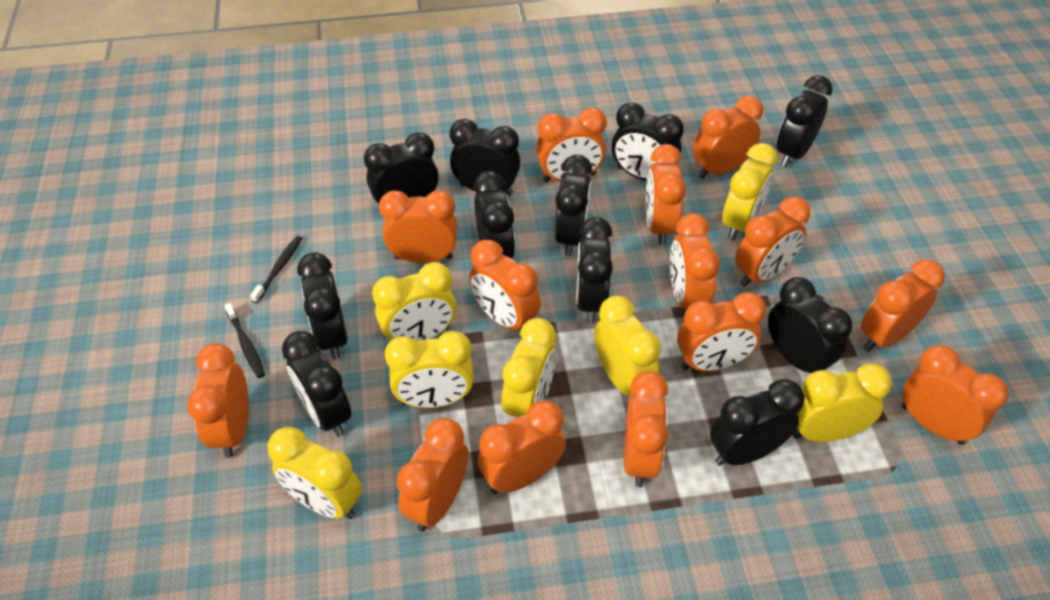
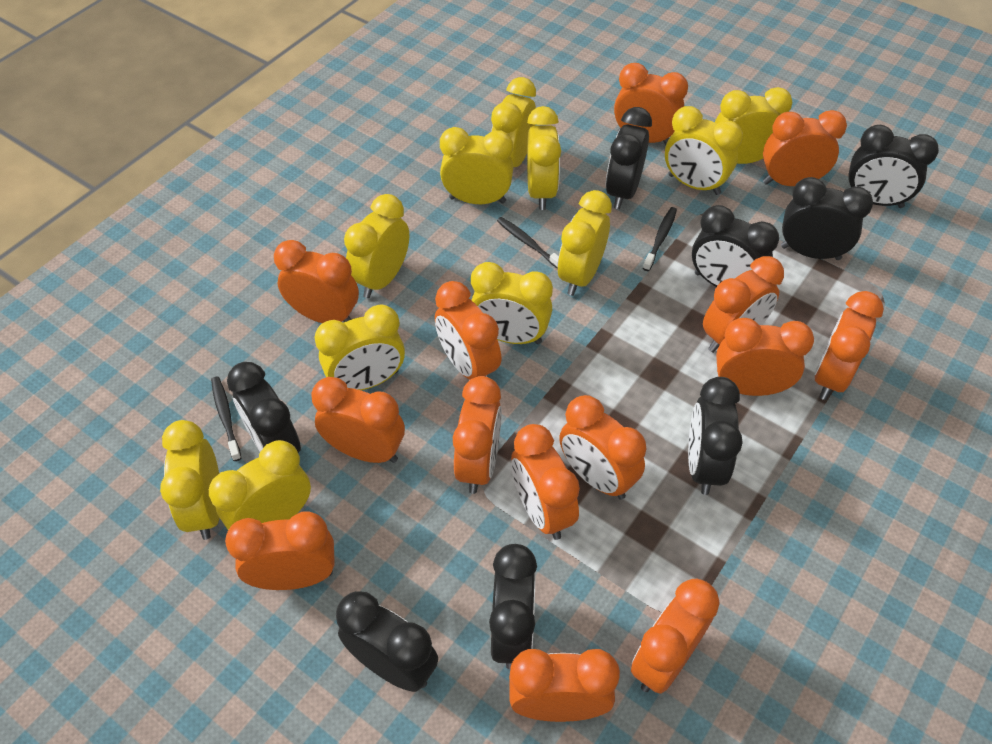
black clock: 11 -> 8
black toothbrush: 2 -> 3
yellow clock: 7 -> 11

